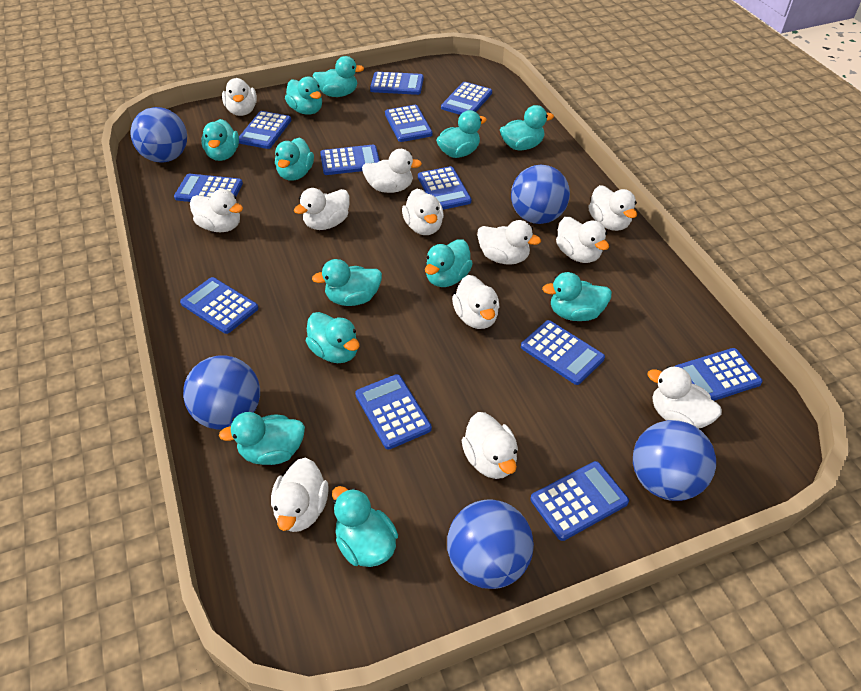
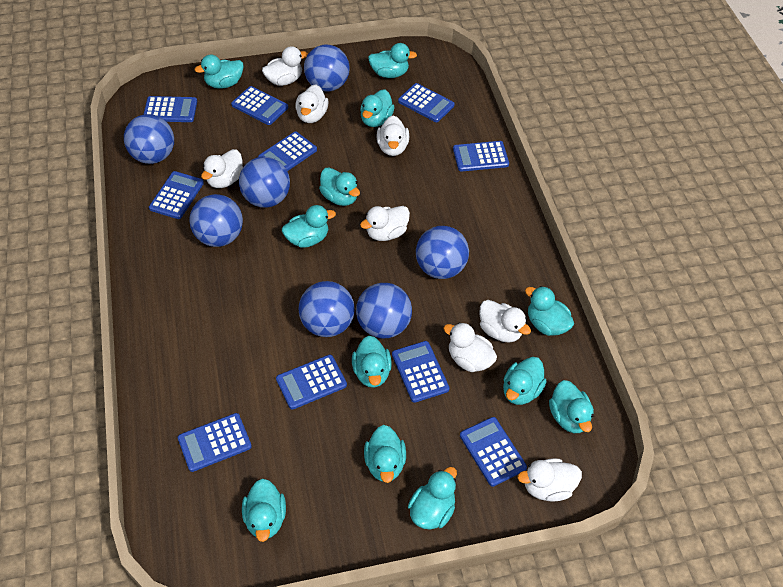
blue ball: 5 -> 7
blue calculator: 12 -> 10
white duck: 12 -> 8

